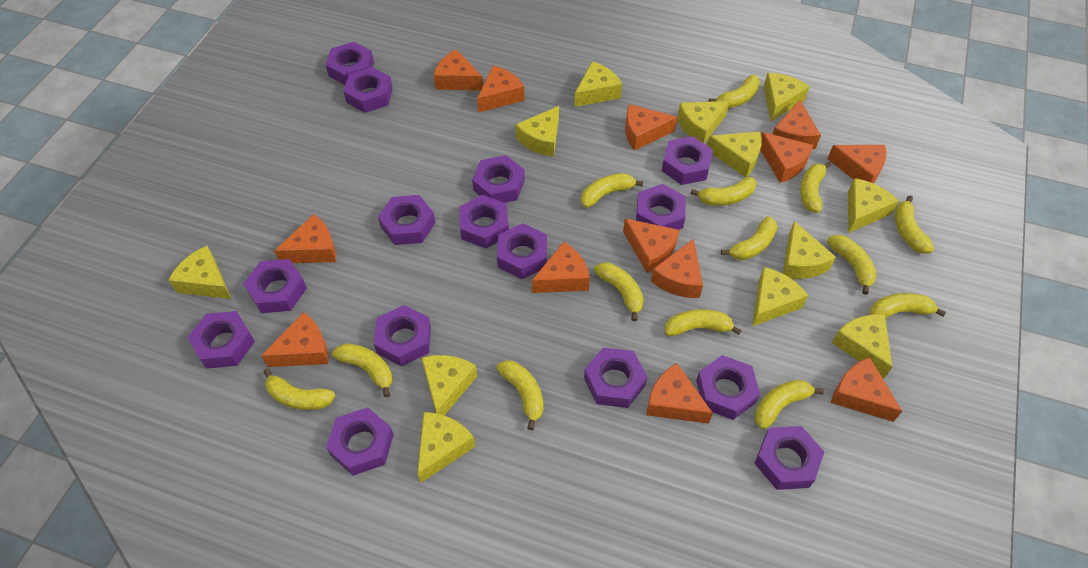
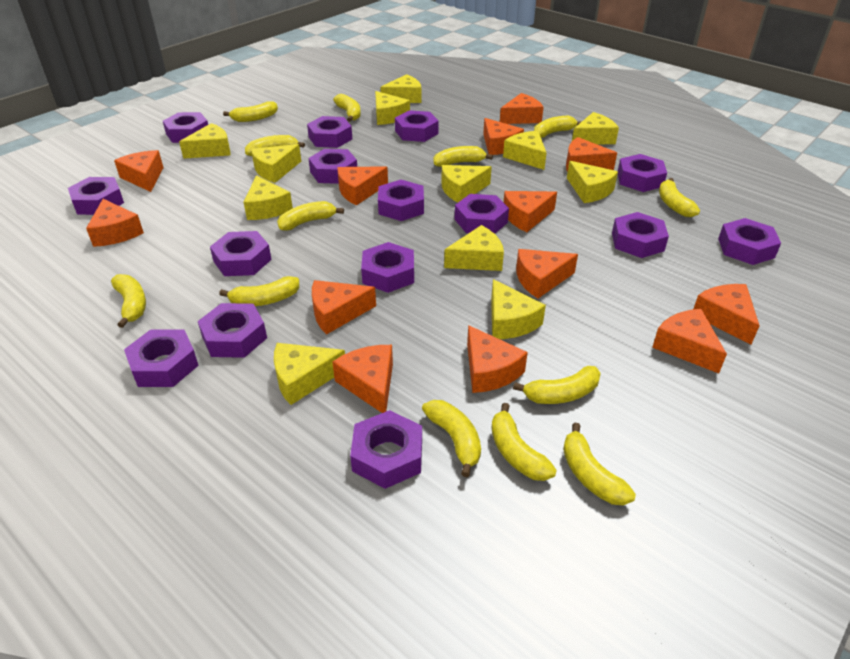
yellow banana: 14 -> 13

